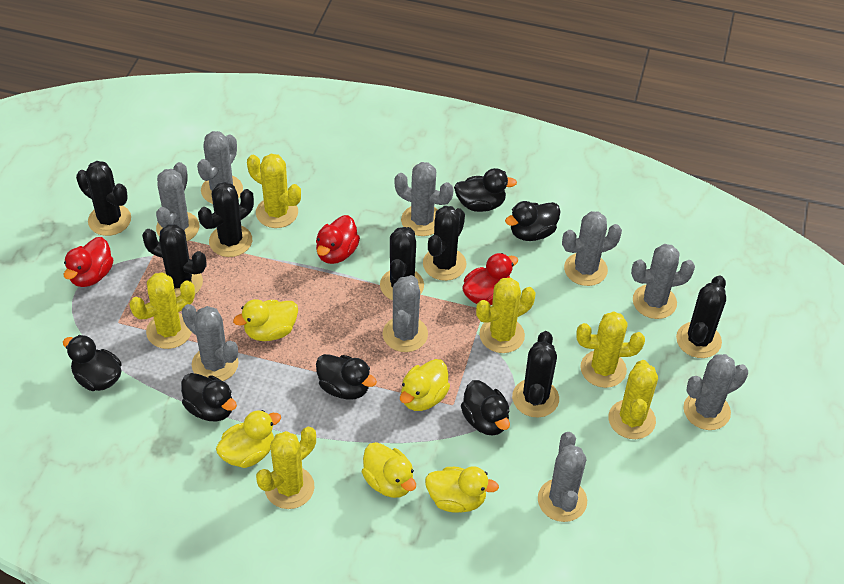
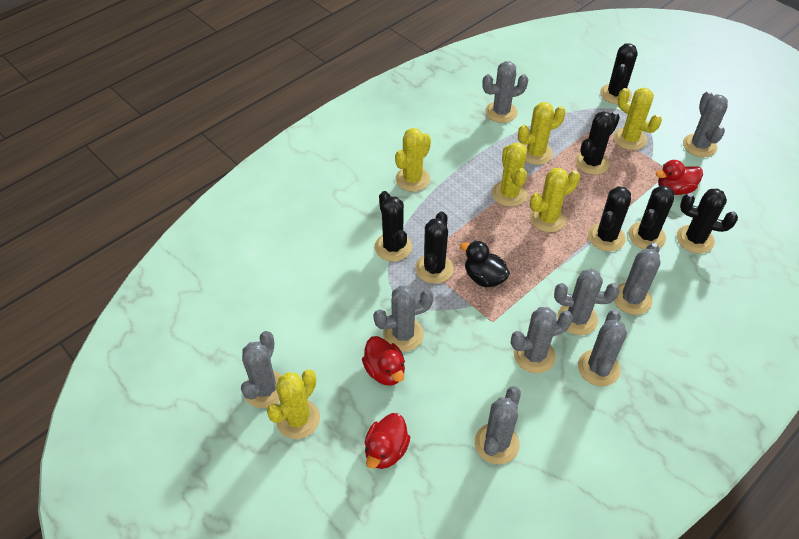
black duck: 6 -> 1
yellow duck: 5 -> 0

